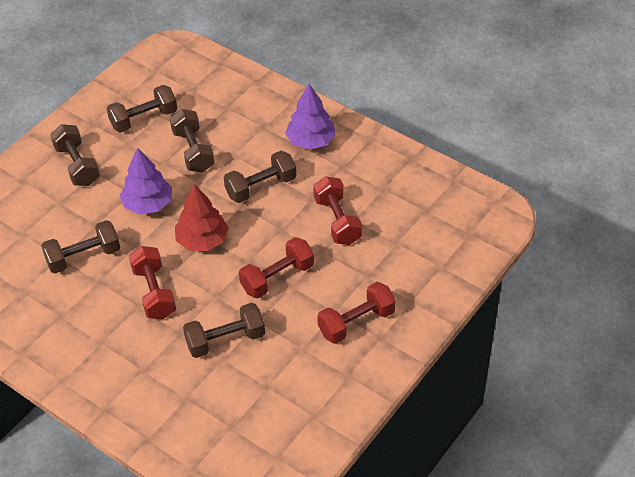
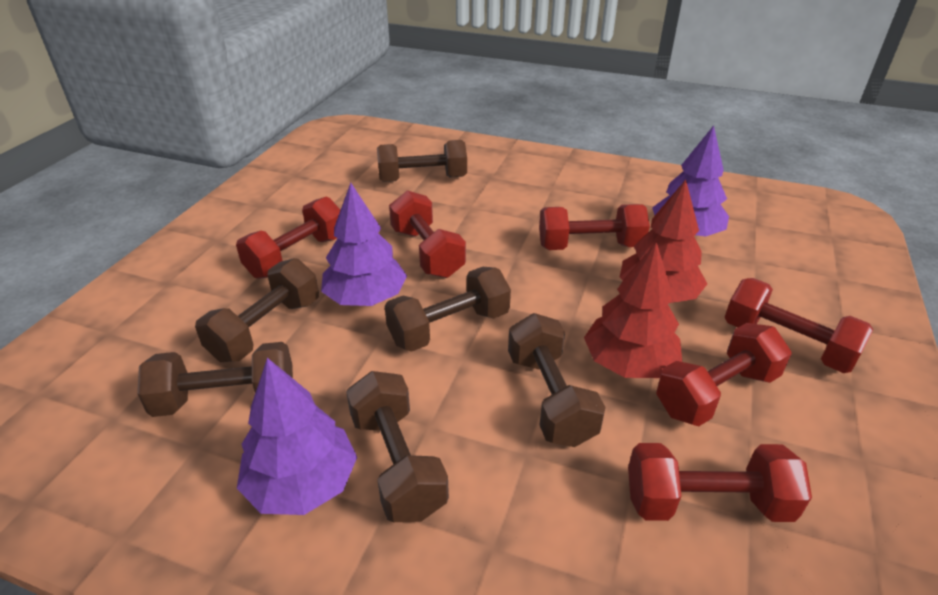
purple tree: 2 -> 3
red dumbbell: 4 -> 6
red tree: 1 -> 2

